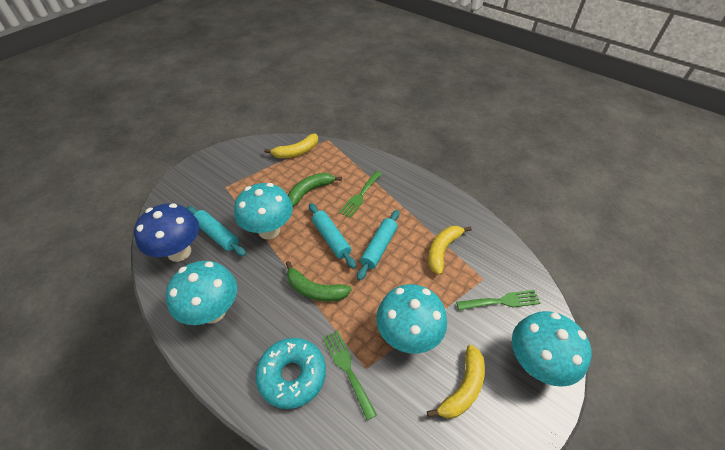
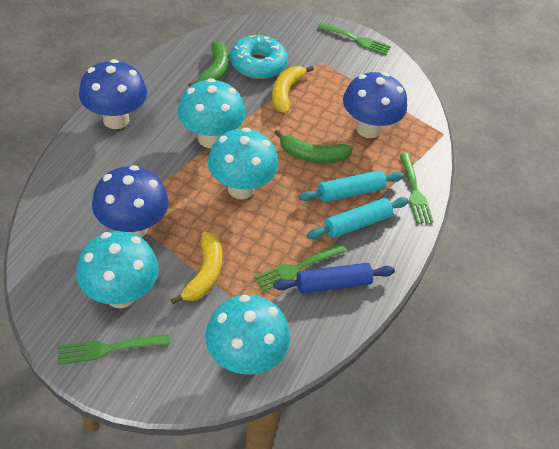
blue mushroom: 1 -> 3
blue rolling pin: 0 -> 1
green fork: 3 -> 4
turquoise rolling pin: 3 -> 2
yellow banana: 3 -> 2

